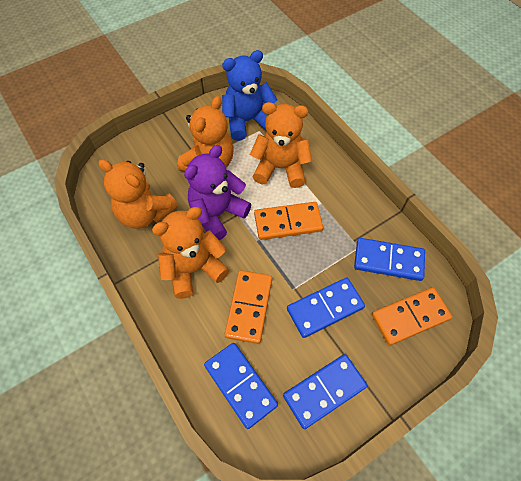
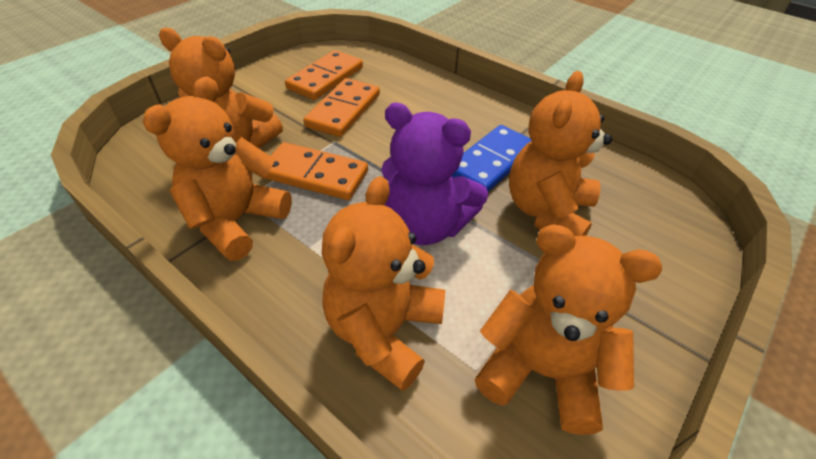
blue domino: 4 -> 1
blue teddy bear: 1 -> 0
orange teddy bear: 4 -> 5

